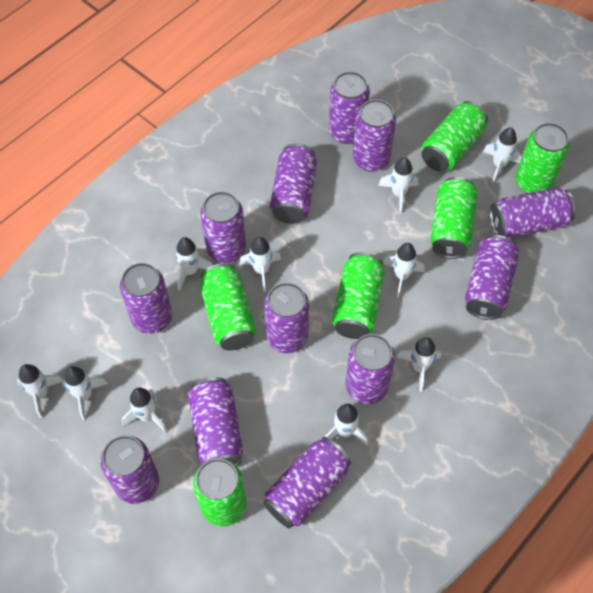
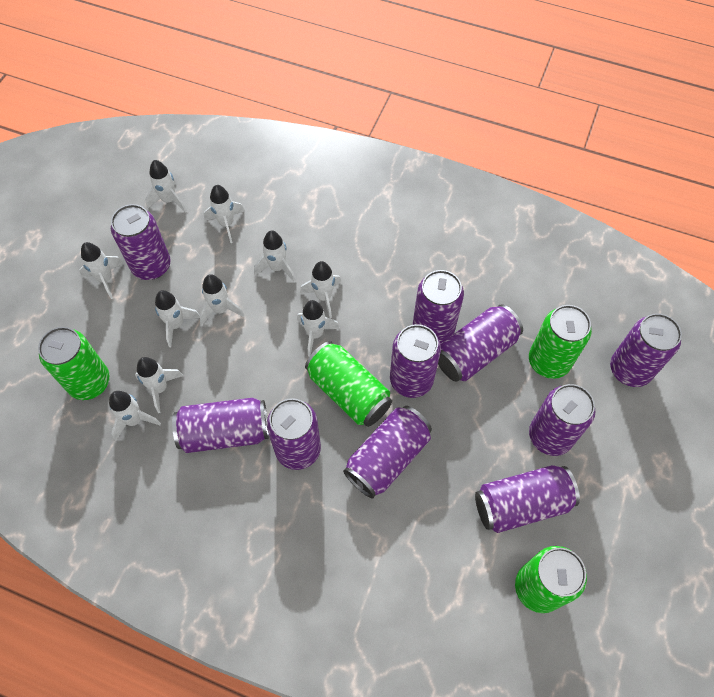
green can: 6 -> 4
purple can: 12 -> 10

